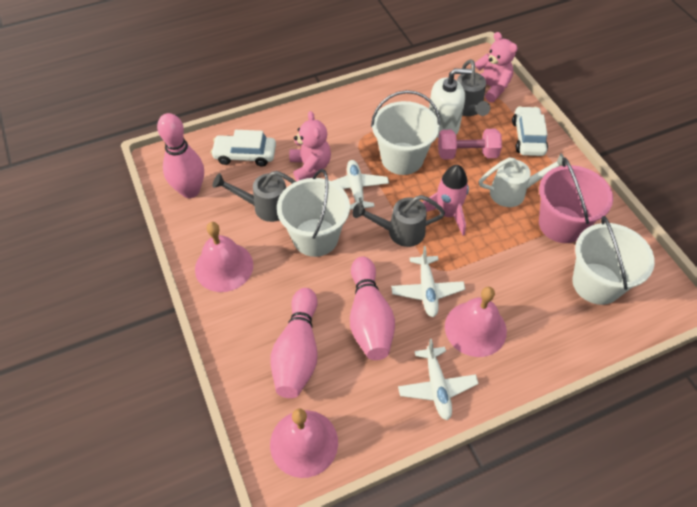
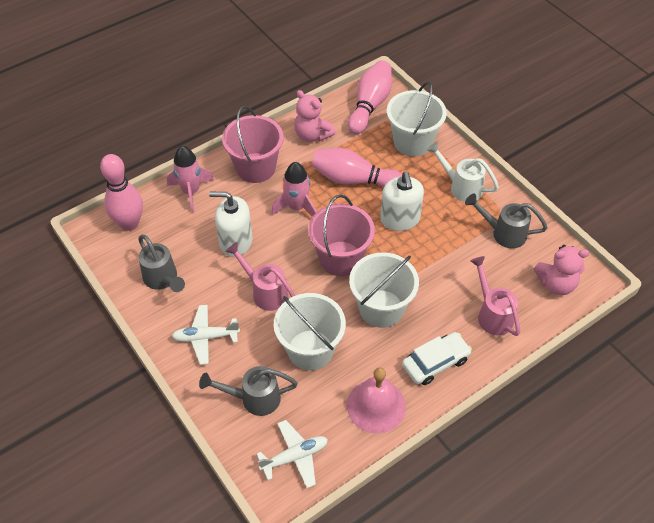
pink bell: 3 -> 1
pink bucket: 1 -> 2
pink dumbbell: 1 -> 0
pink rocket: 1 -> 2
pink watering can: 0 -> 2
white car: 2 -> 1
white plane: 3 -> 2
white soap dispenser: 1 -> 2

